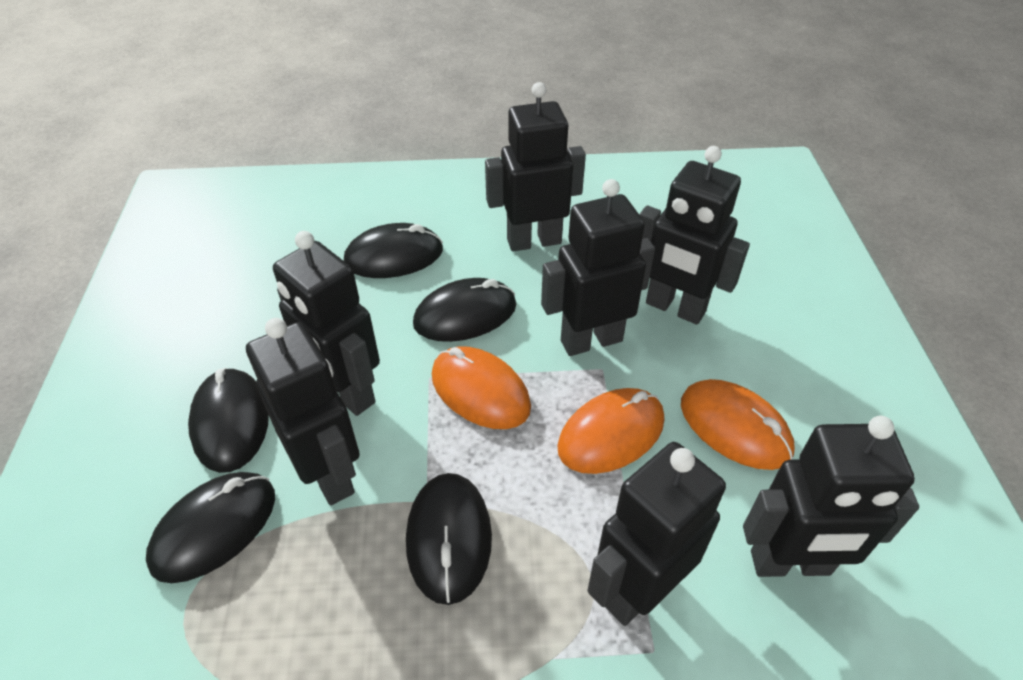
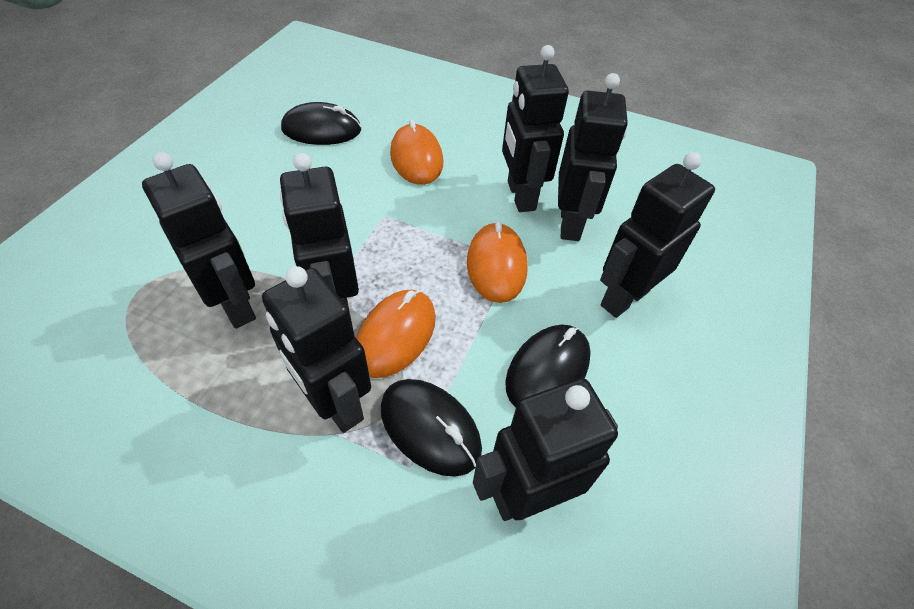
black mouse: 5 -> 3

